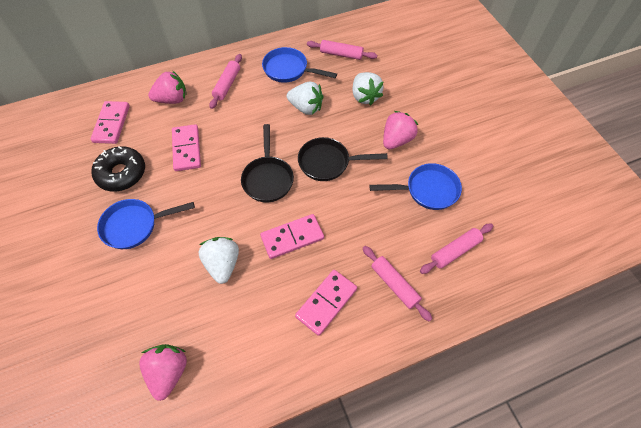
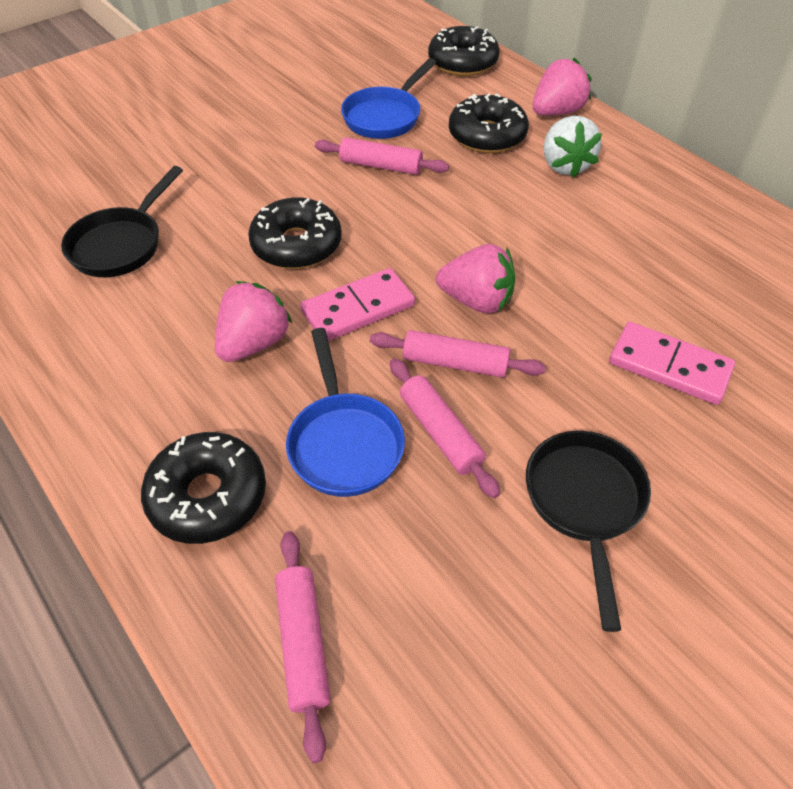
black donut: 1 -> 4
blue pan: 3 -> 2
pink domino: 4 -> 2
white strawberry: 3 -> 1

